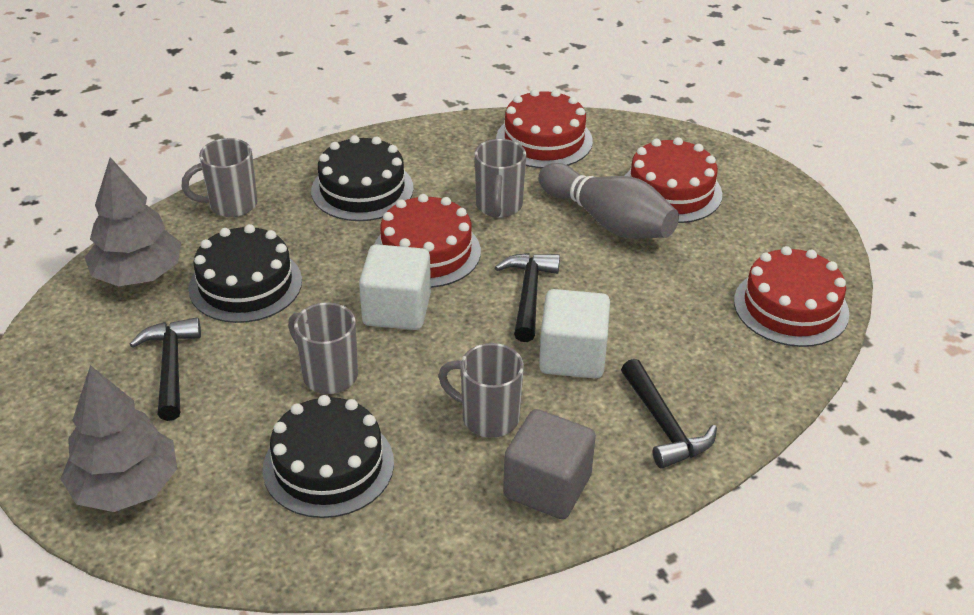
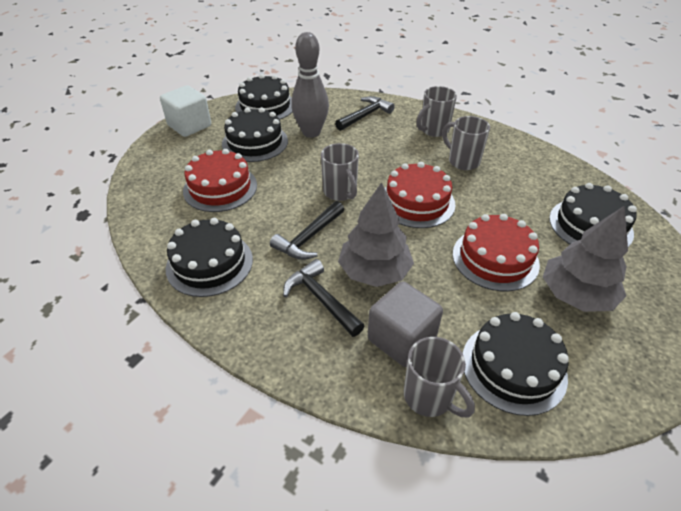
black cake: 3 -> 5
red cake: 4 -> 3
white cube: 2 -> 1

